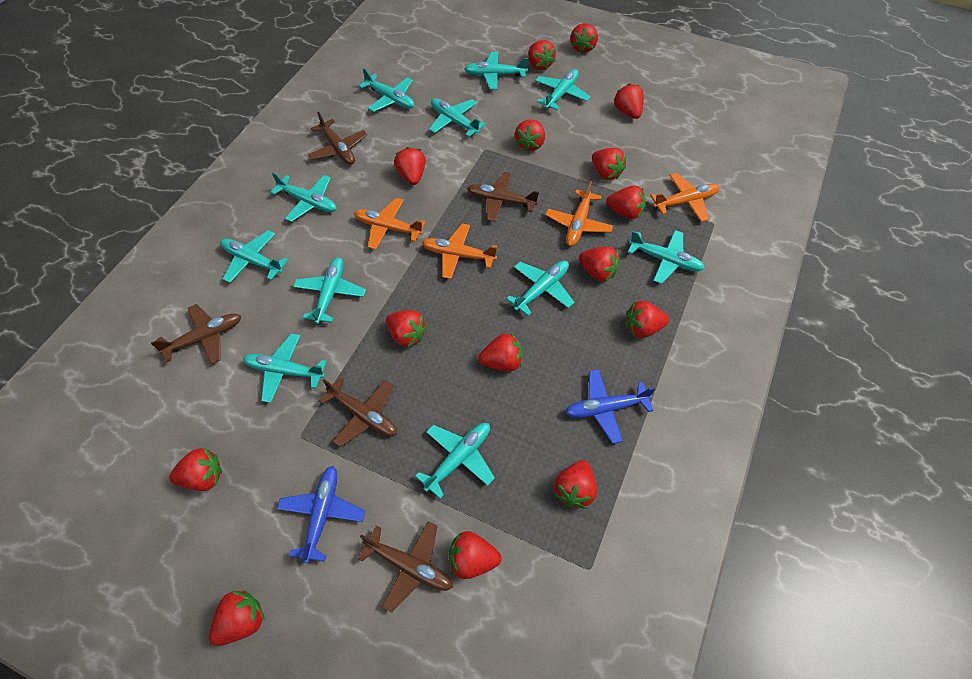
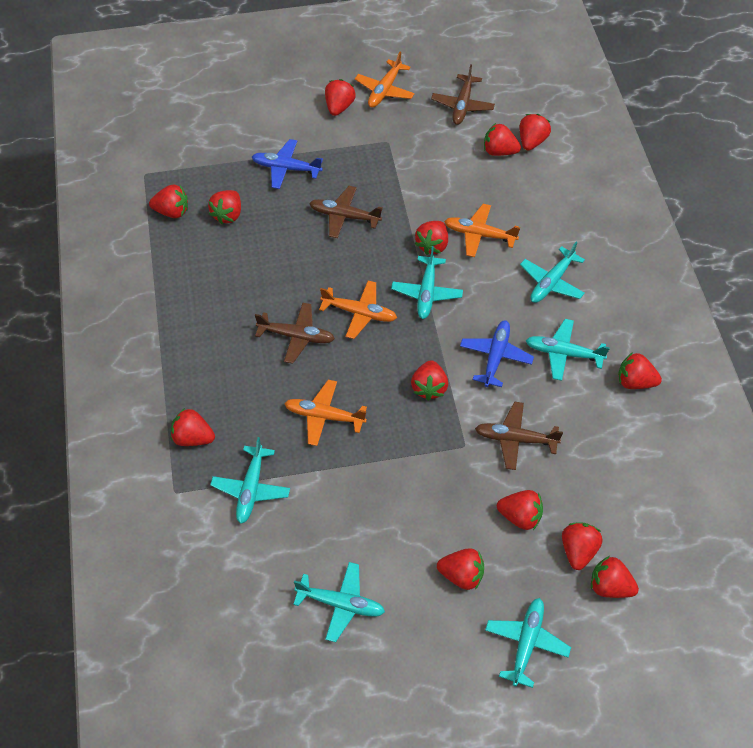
brown plane: 5 -> 4
red strawberry: 15 -> 13
turquoise plane: 11 -> 6

